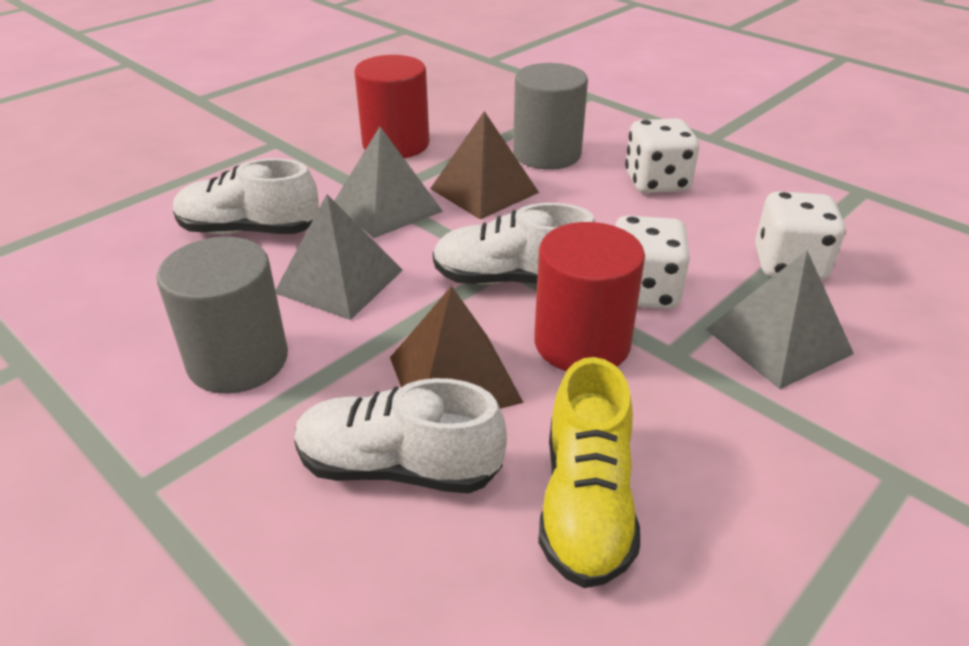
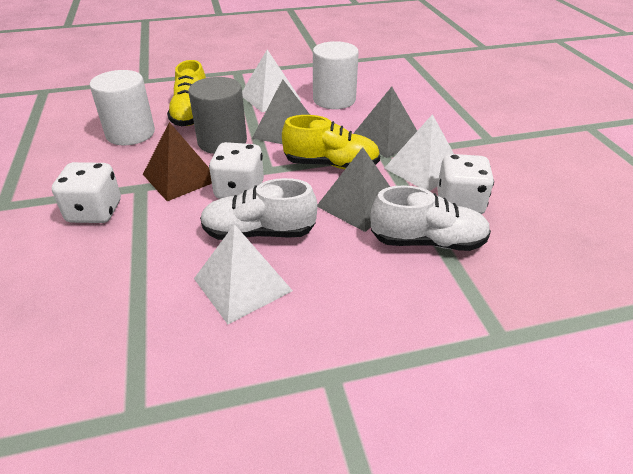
brown pyramid: 2 -> 1
grey cylinder: 2 -> 1
red cylinder: 2 -> 0
white cylinder: 0 -> 2
white pyramid: 0 -> 3
white shoe: 3 -> 2
yellow shoe: 1 -> 2

